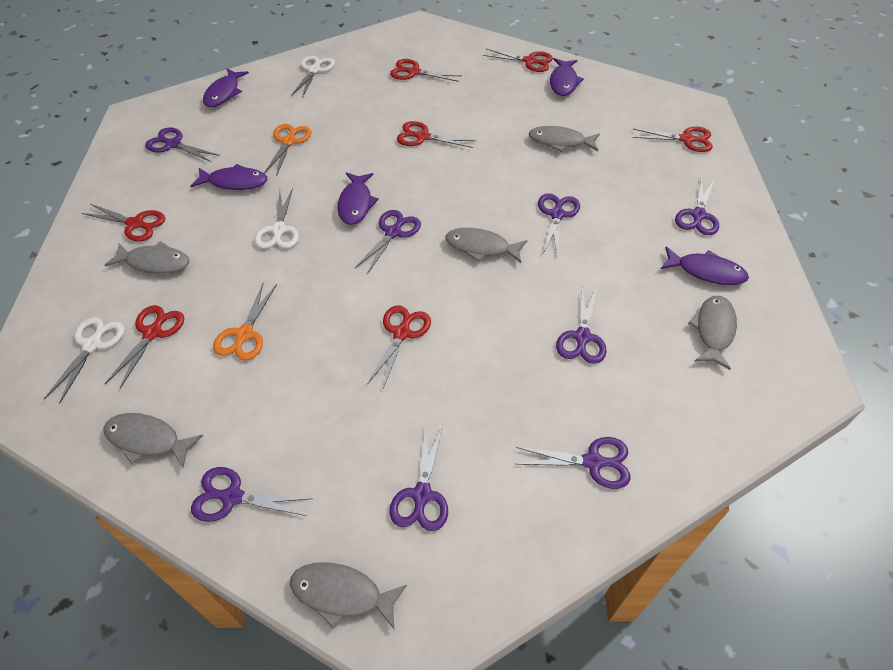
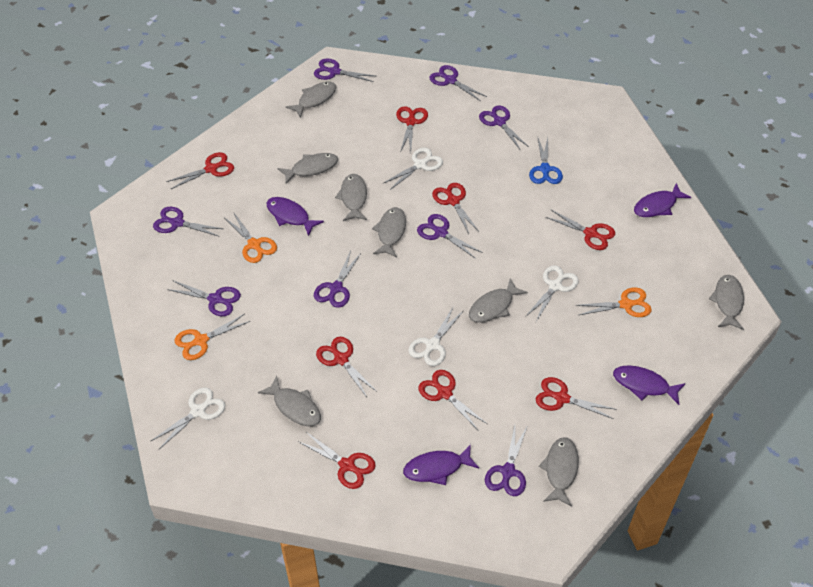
blue scissors: 0 -> 1
grey fish: 6 -> 8
orange scissors: 2 -> 3
purple fish: 5 -> 4
red scissors: 7 -> 8
white scissors: 3 -> 4

